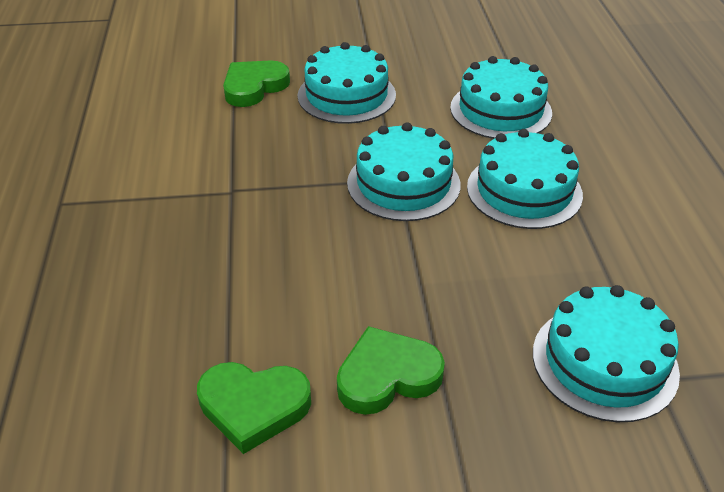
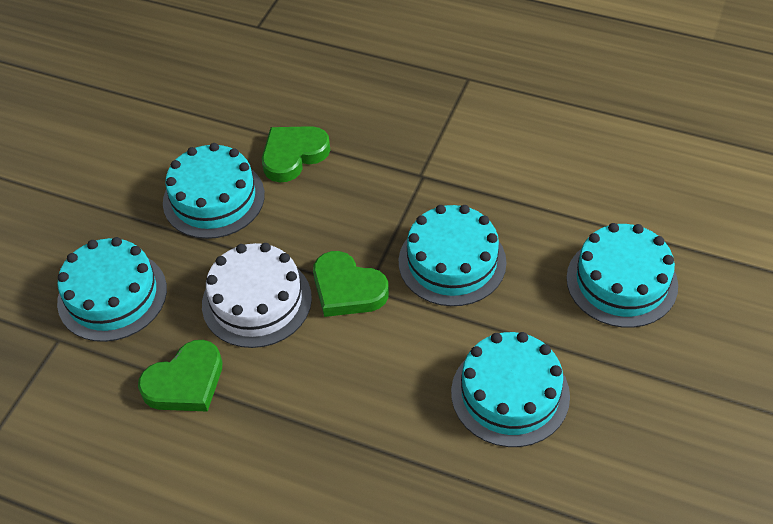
white cake: 0 -> 1

